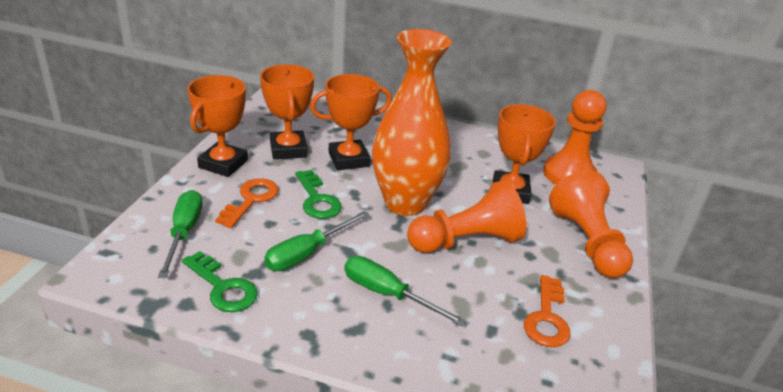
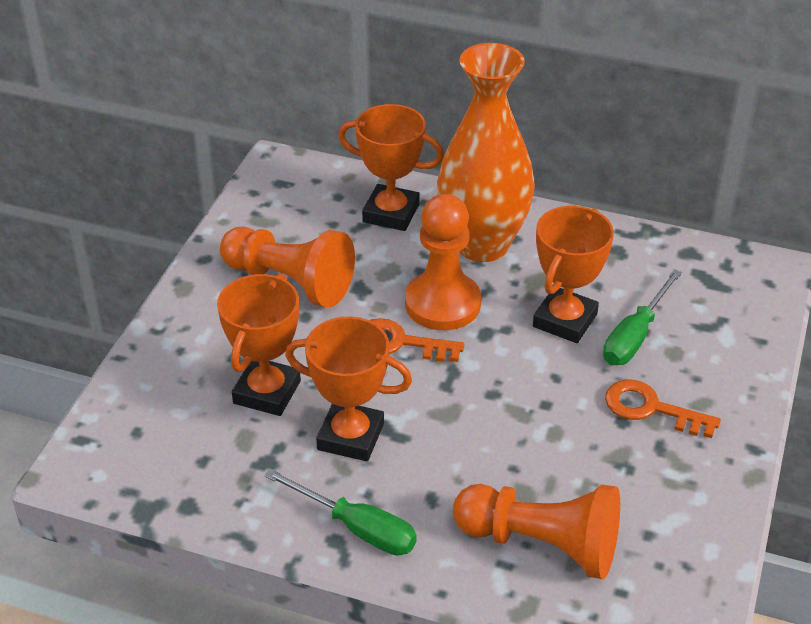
green key: 2 -> 0
green screwdriver: 3 -> 2

